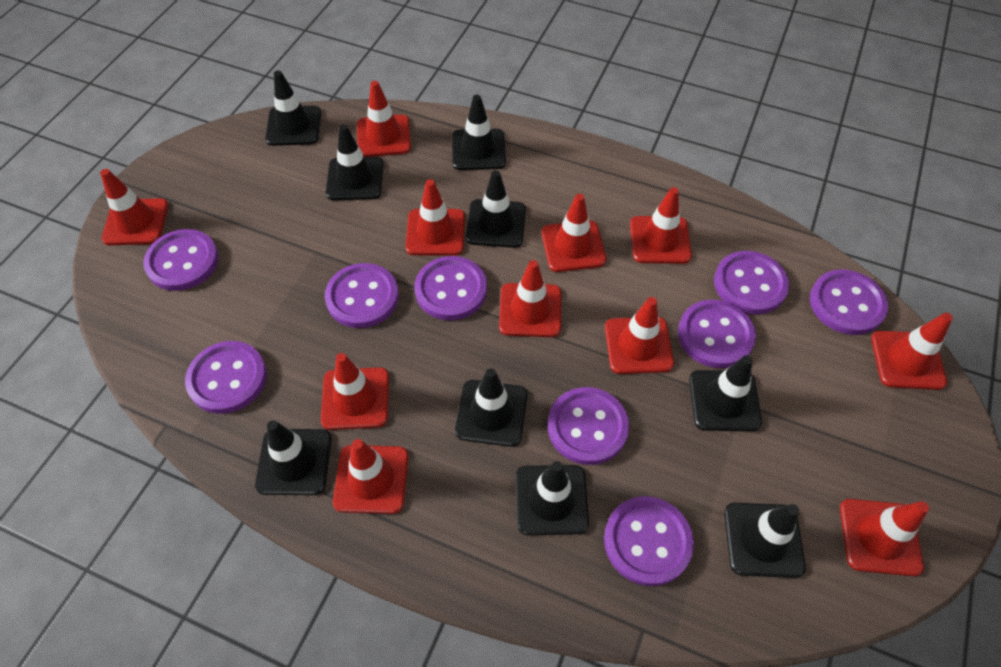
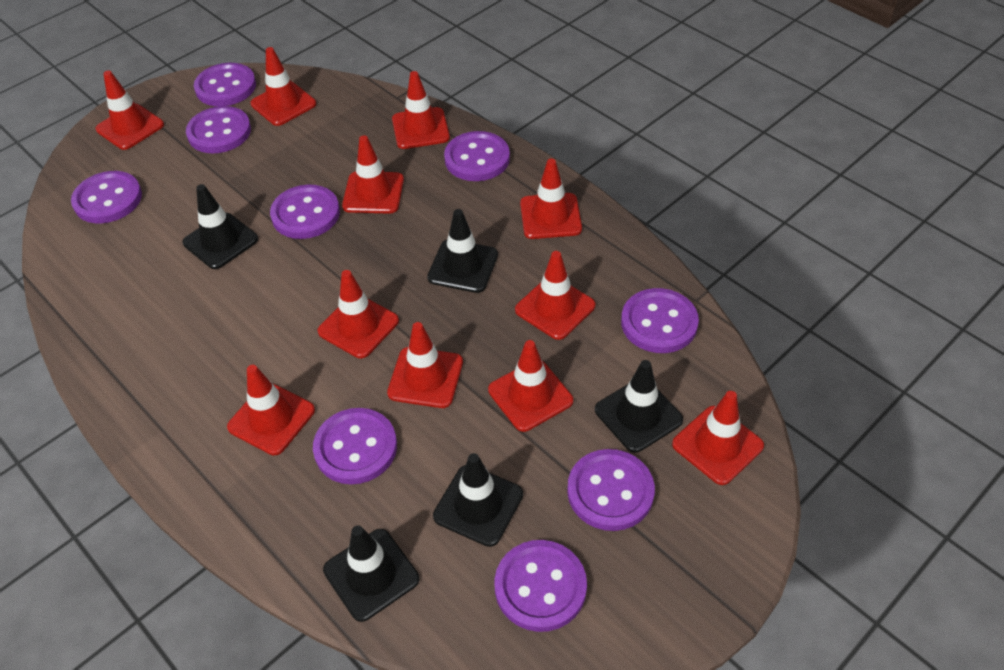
black traffic cone: 9 -> 5

